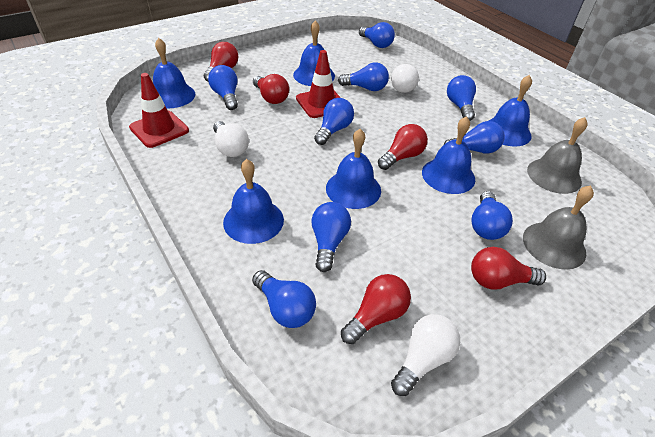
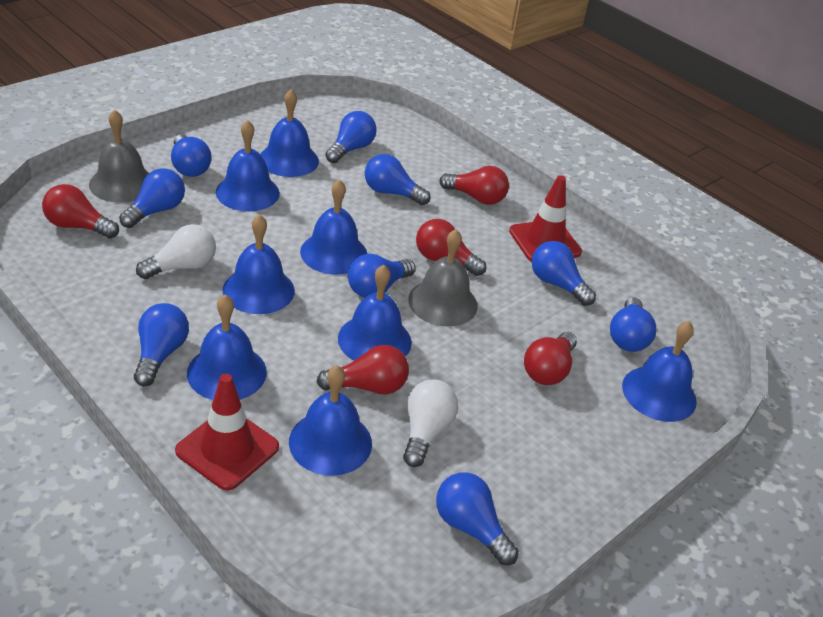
blue bell: 6 -> 8
white light bulb: 3 -> 2

